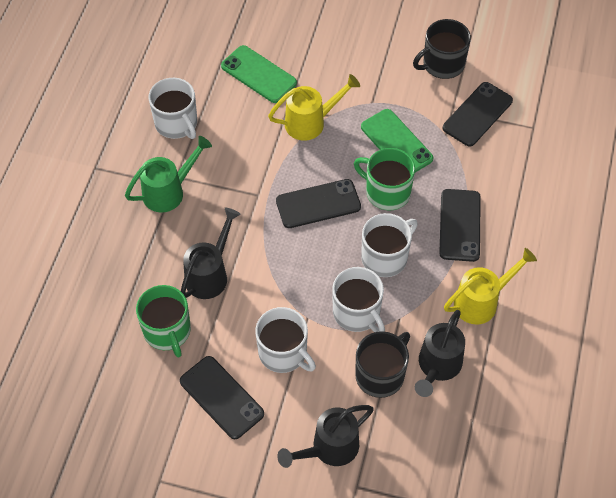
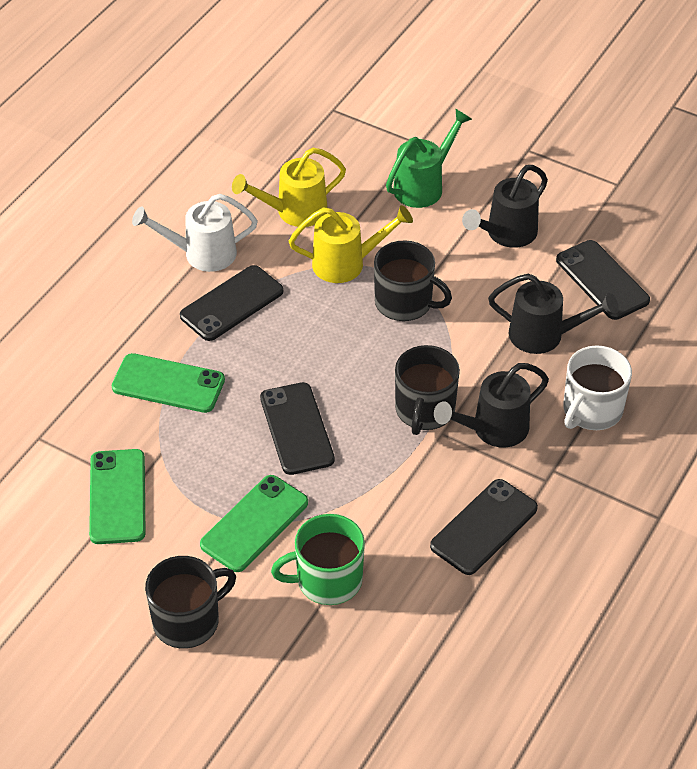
black mug: 2 -> 3
green mug: 2 -> 1
green phone: 2 -> 3
white mug: 4 -> 1
white watering can: 0 -> 1

